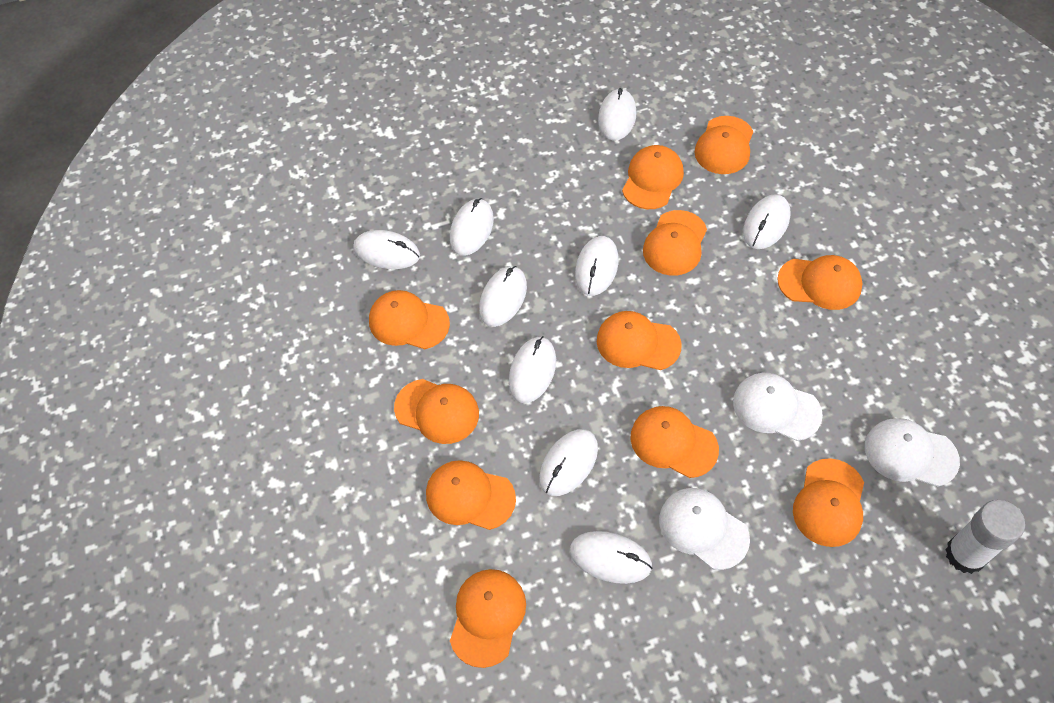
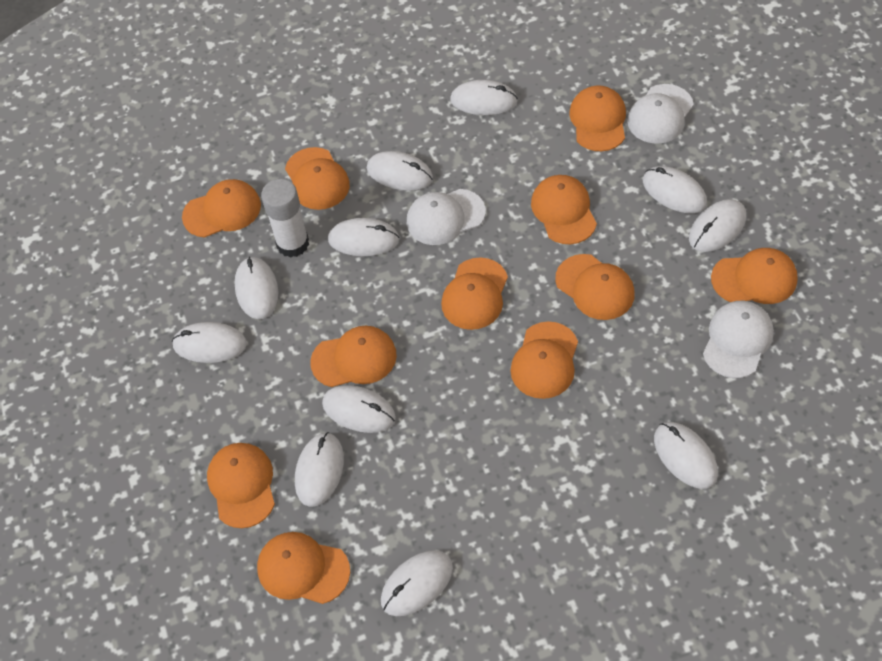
white mouse: 9 -> 11

